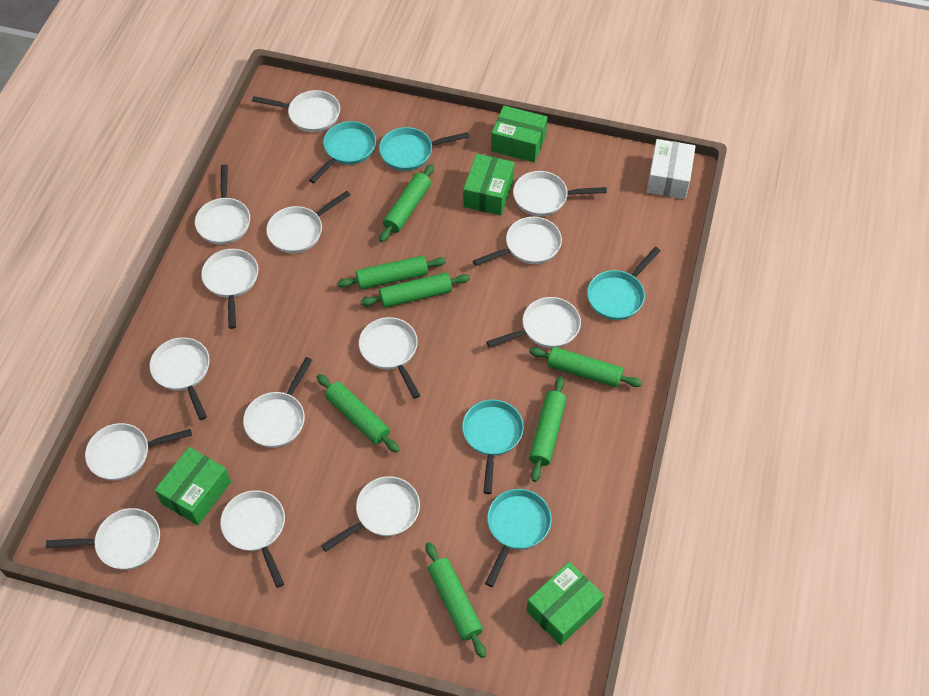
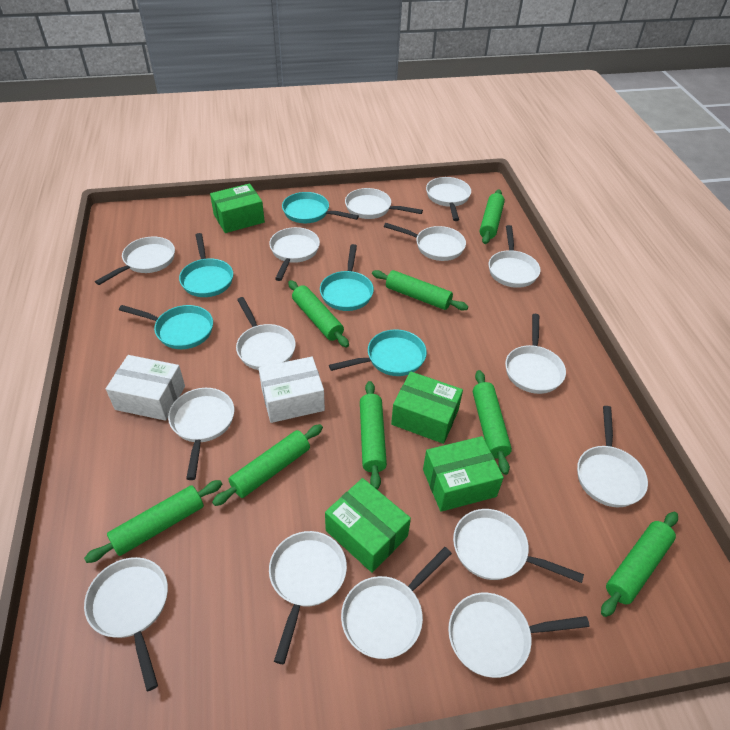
green rolling pin: 7 -> 8
white box: 1 -> 2
white pan: 14 -> 15

